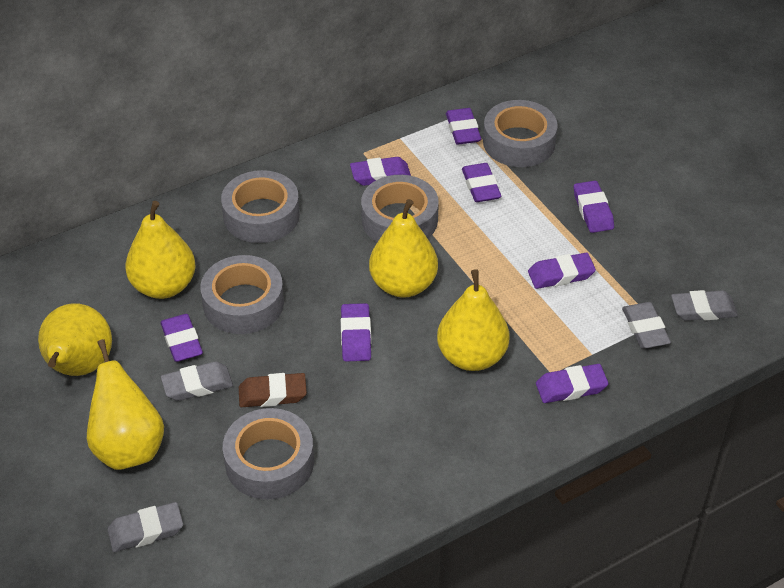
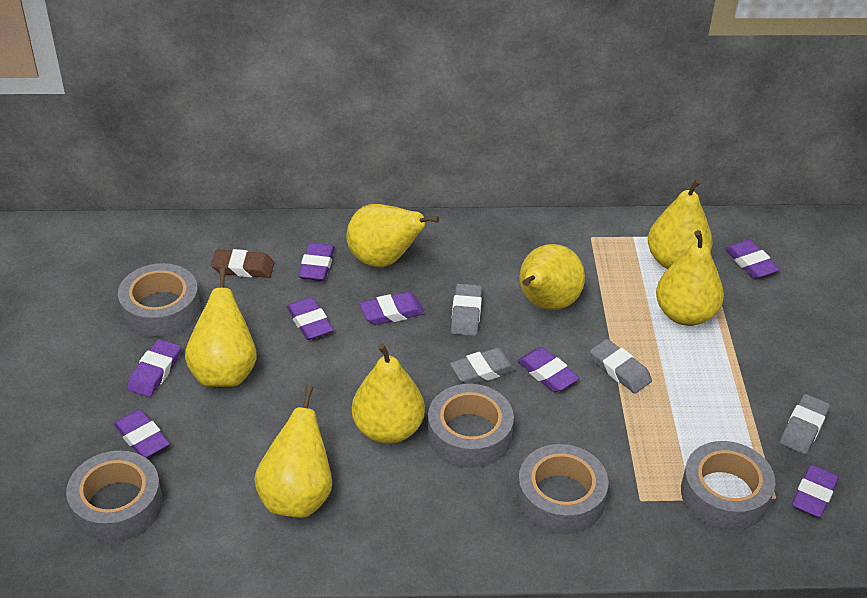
yellow pear: 5 -> 7

